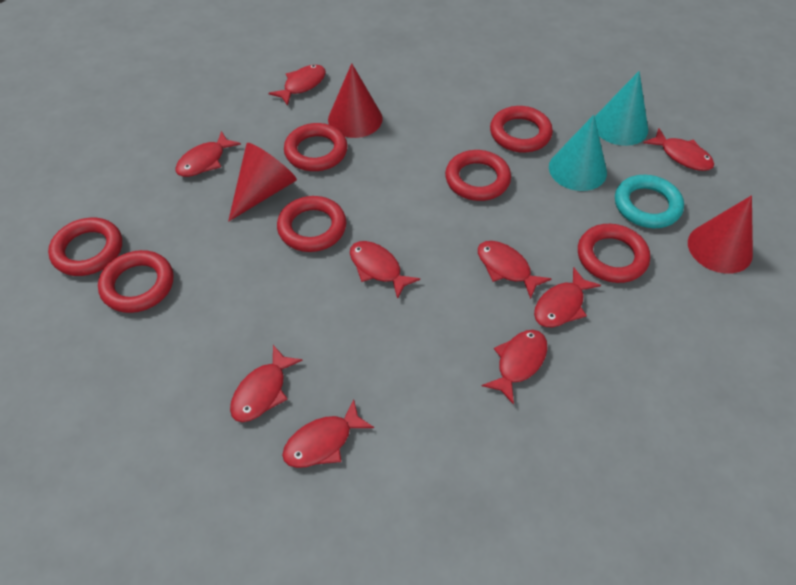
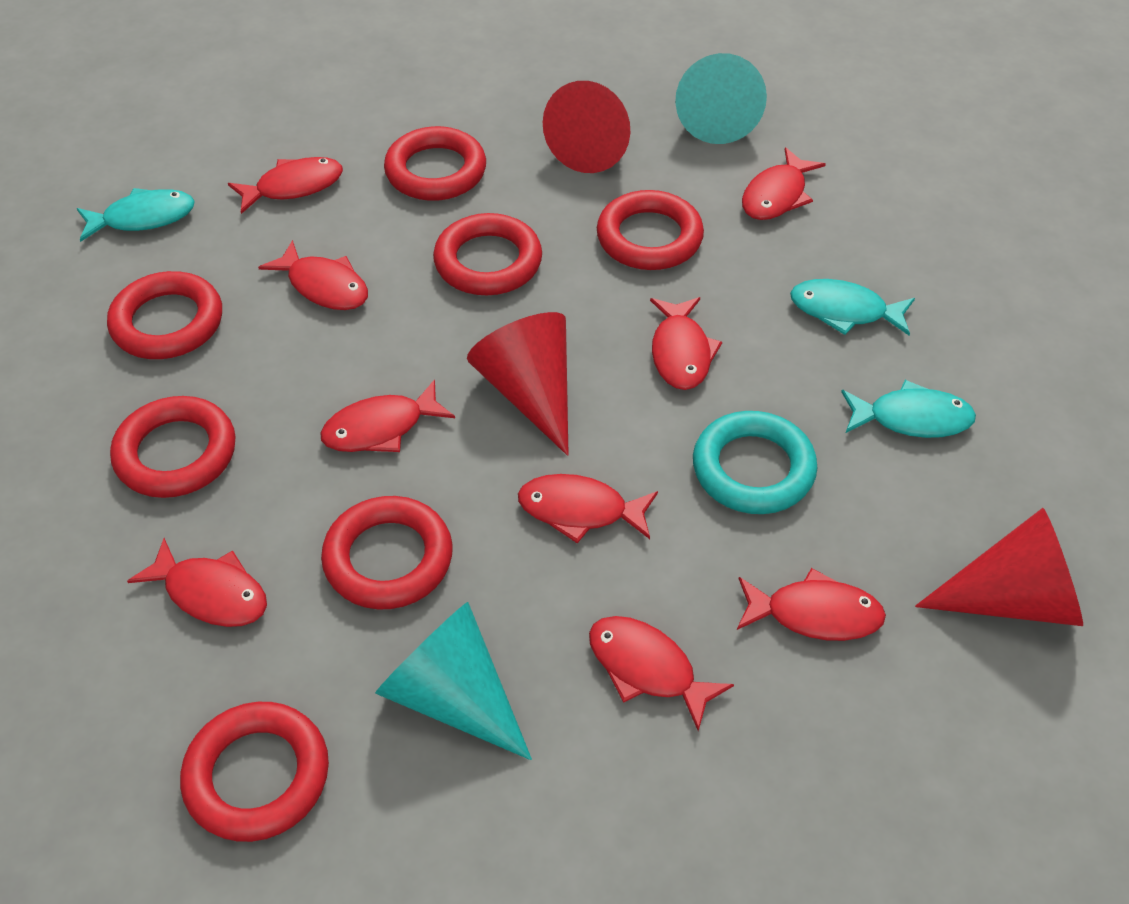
turquoise fish: 0 -> 3

